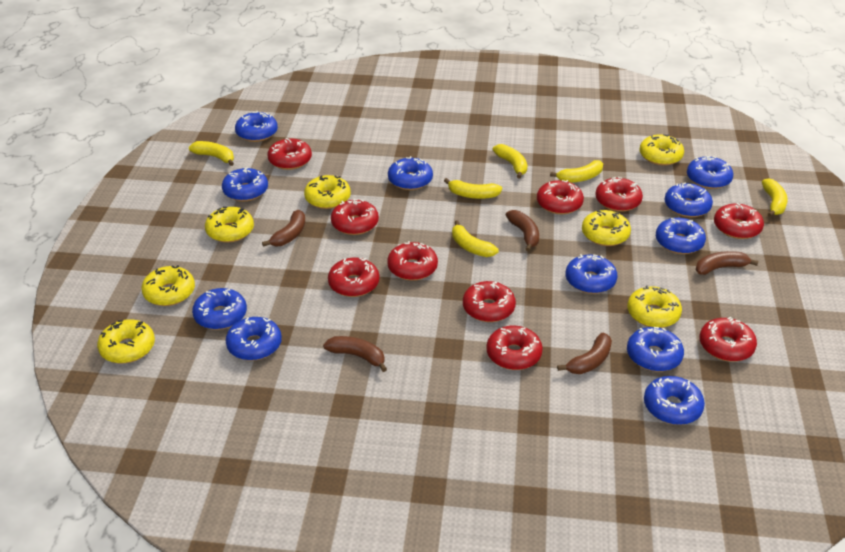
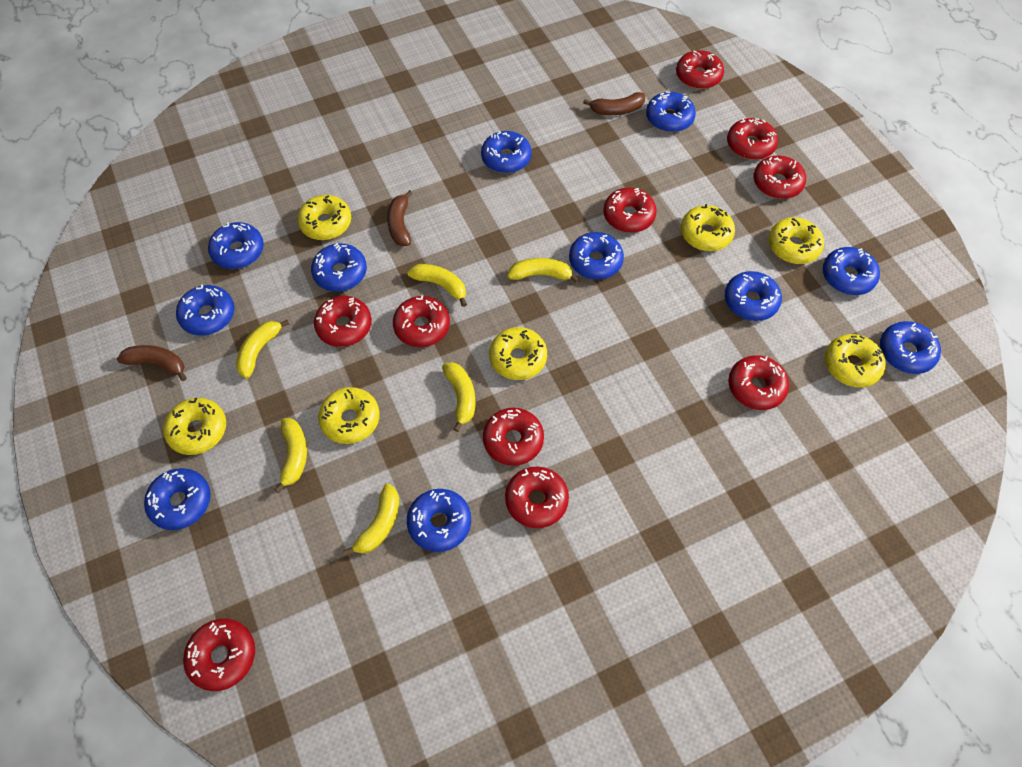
brown banana: 5 -> 3

